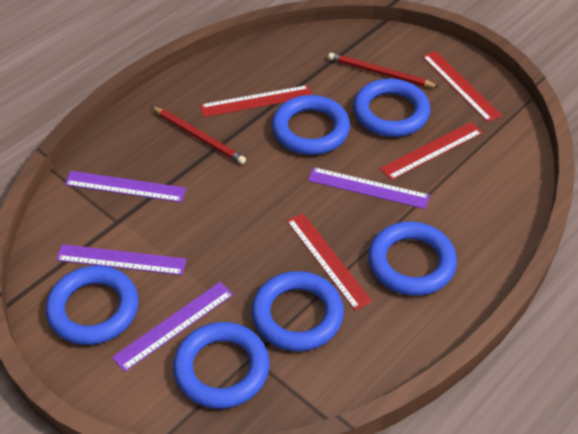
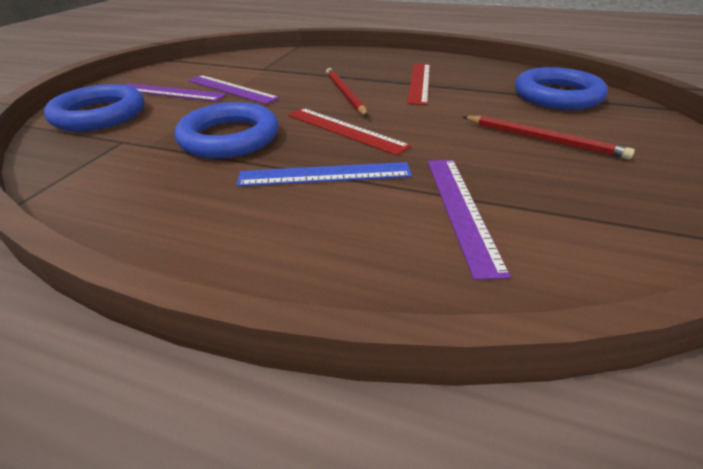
blue ring: 6 -> 3
blue ruler: 0 -> 1
purple ruler: 4 -> 3
red ruler: 4 -> 2

